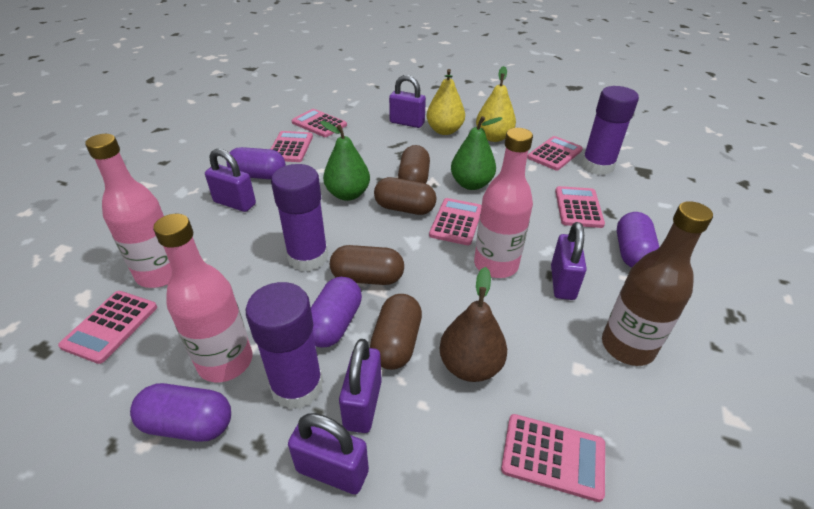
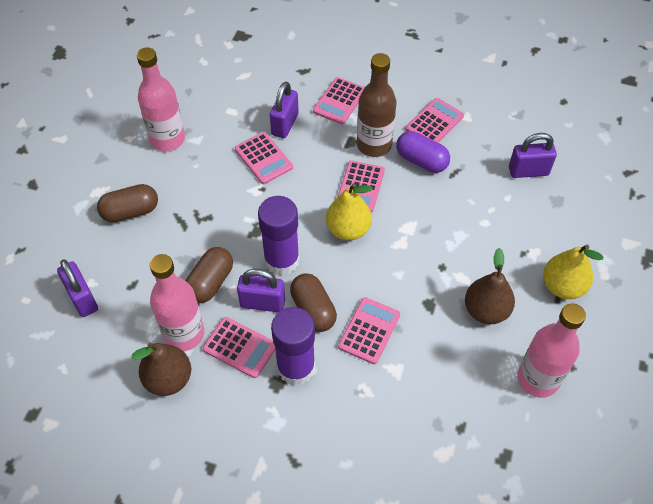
brown capsule: 4 -> 3
brown pear: 1 -> 2
green pear: 2 -> 0
pink calculator: 7 -> 6
purple capsule: 4 -> 1
purple glue stick: 3 -> 2
purple padlock: 5 -> 4

